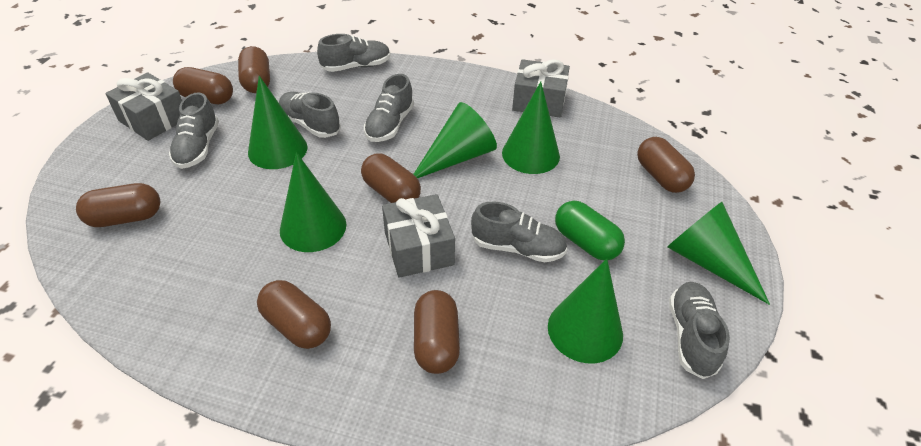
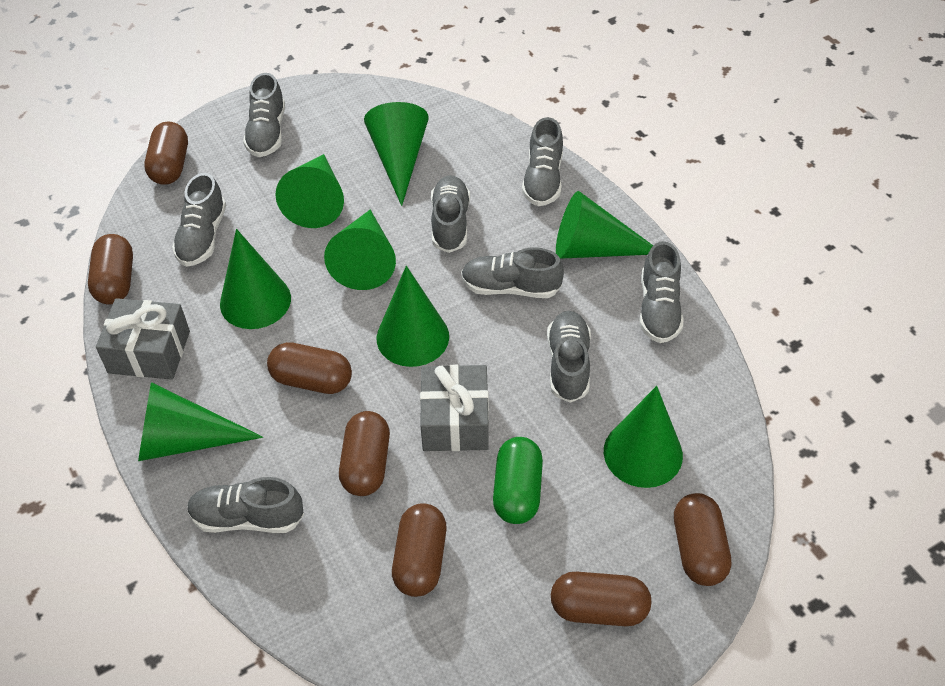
green cone: 6 -> 8
grey gift: 3 -> 2
grey shoe: 6 -> 8

